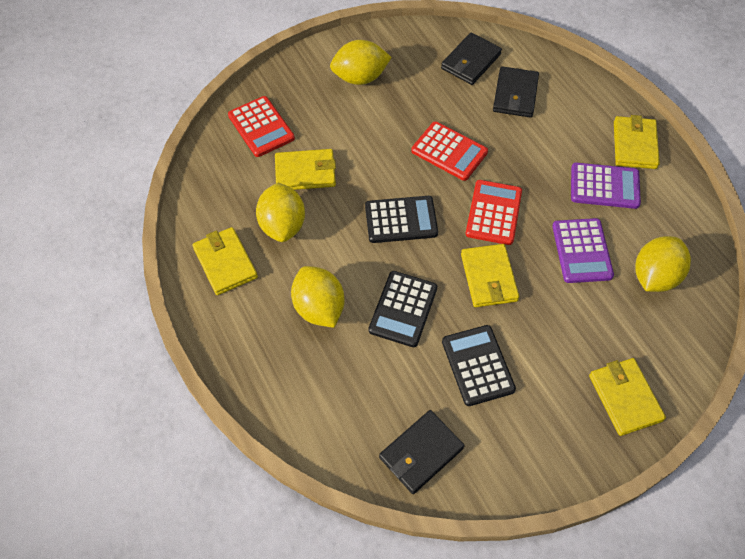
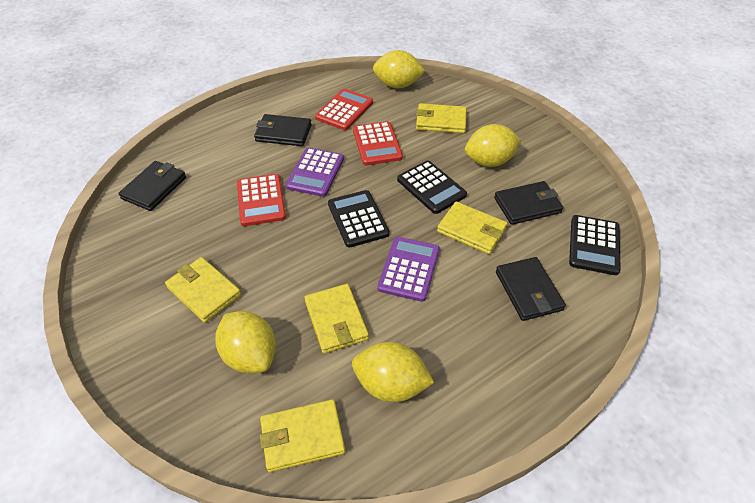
black wallet: 3 -> 4

